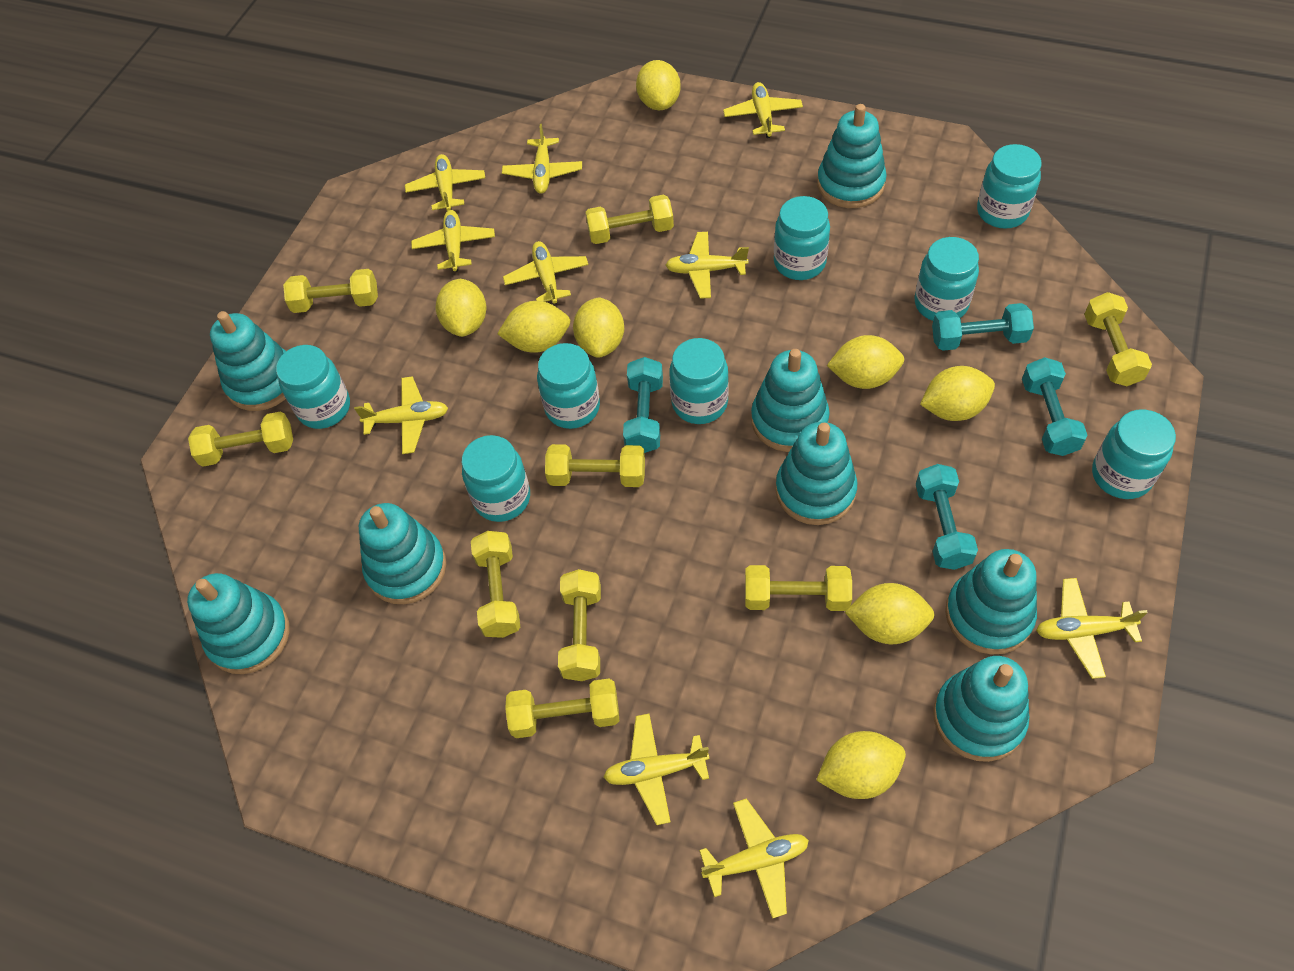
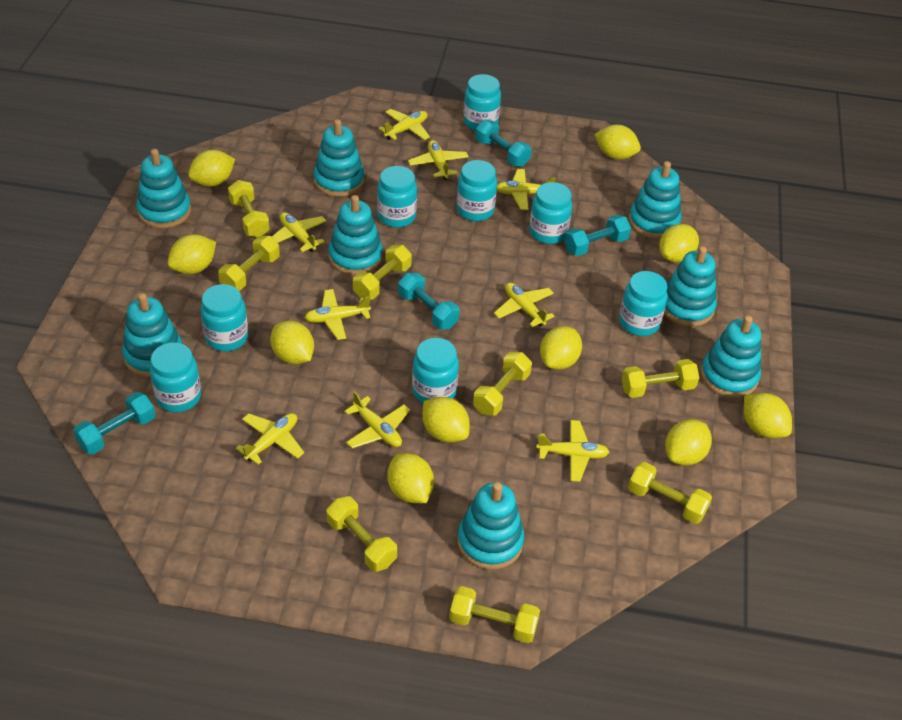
yellow dumbbell: 9 -> 8
yellow lemon: 8 -> 10
yellow plane: 10 -> 9

